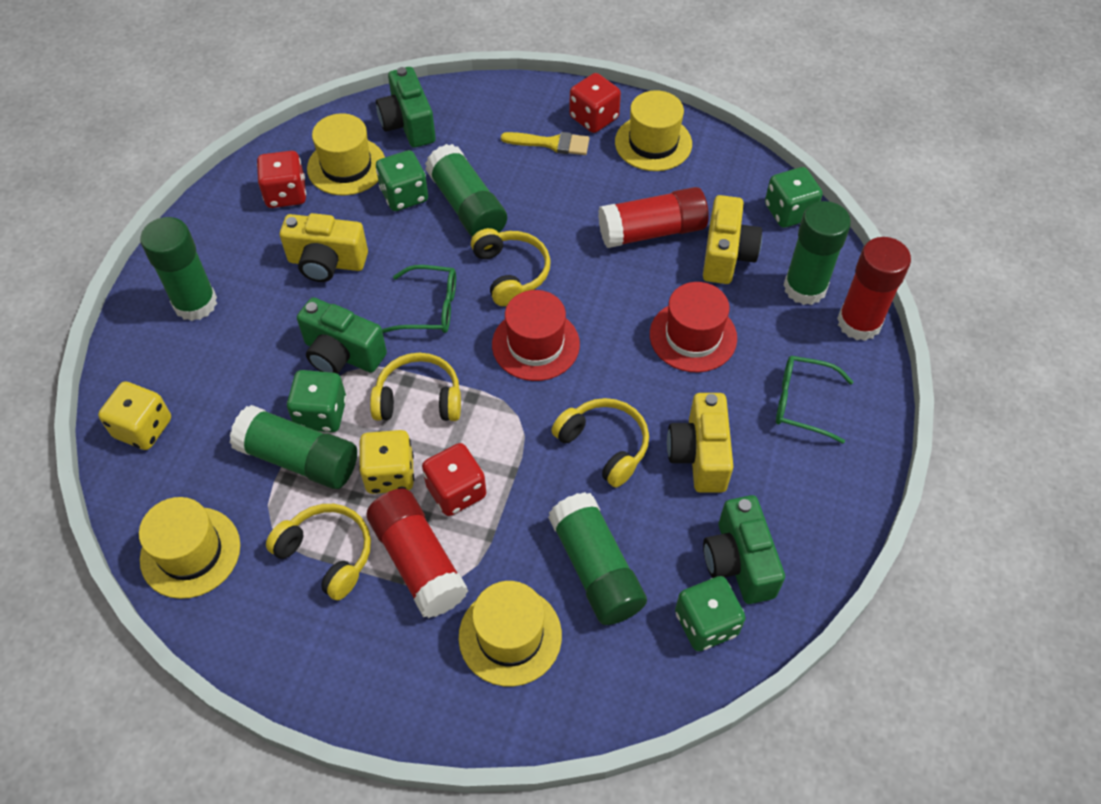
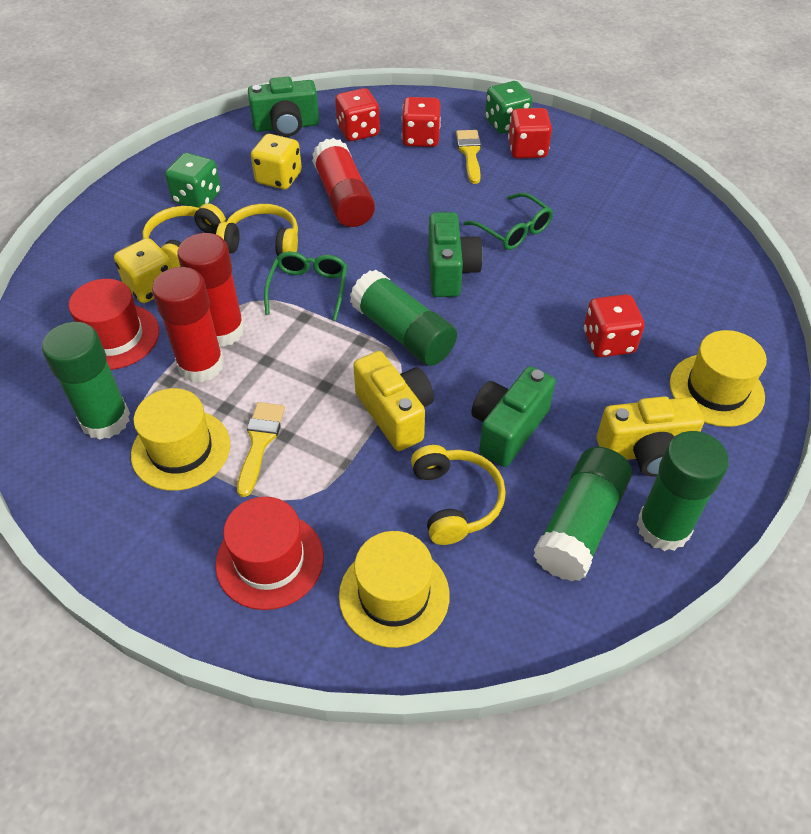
green dice: 4 -> 2
green glue stick: 5 -> 4
red dice: 3 -> 4
yellow brush: 1 -> 2
yellow camera: 3 -> 2
yellow hat: 4 -> 3
yellow headphones: 4 -> 3

